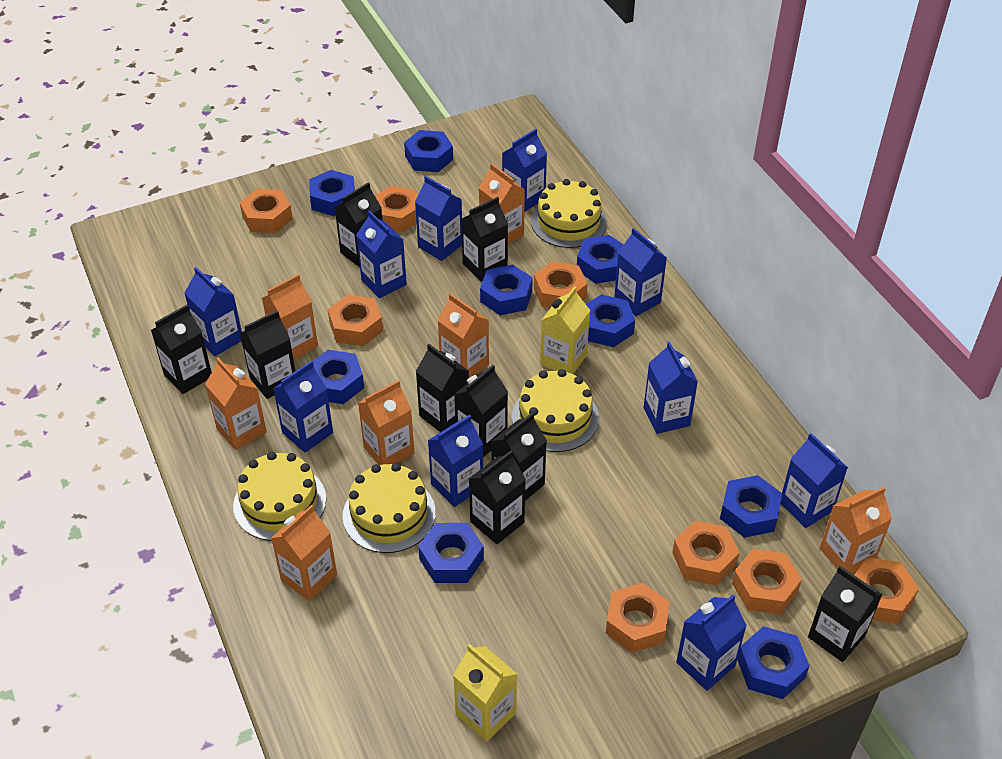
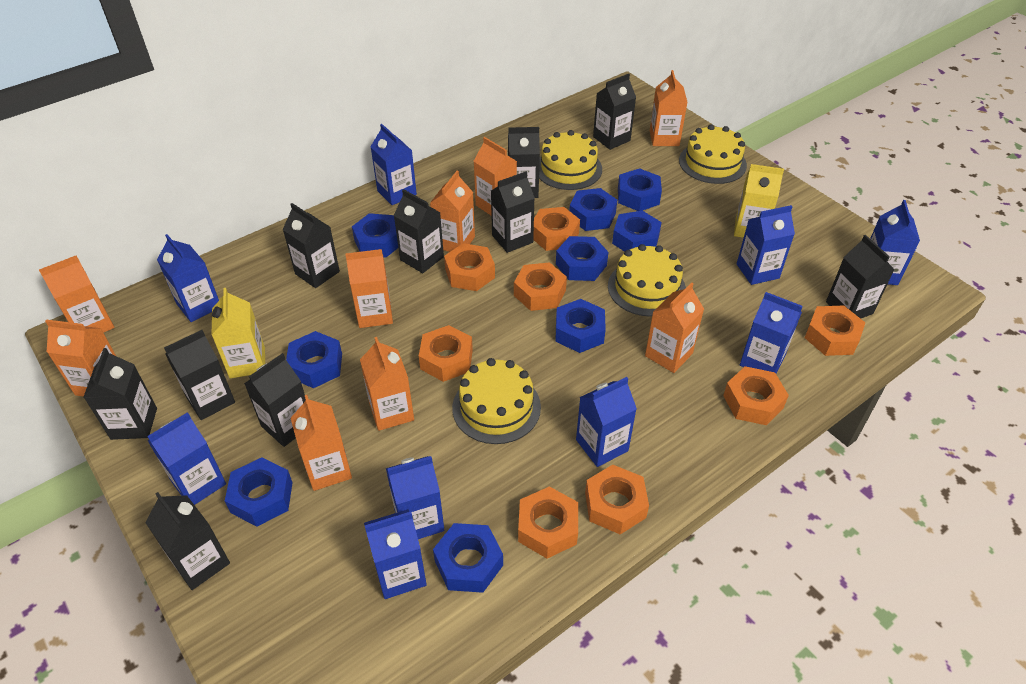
black carton: 9 -> 10
blue carton: 10 -> 9
orange carton: 7 -> 9

